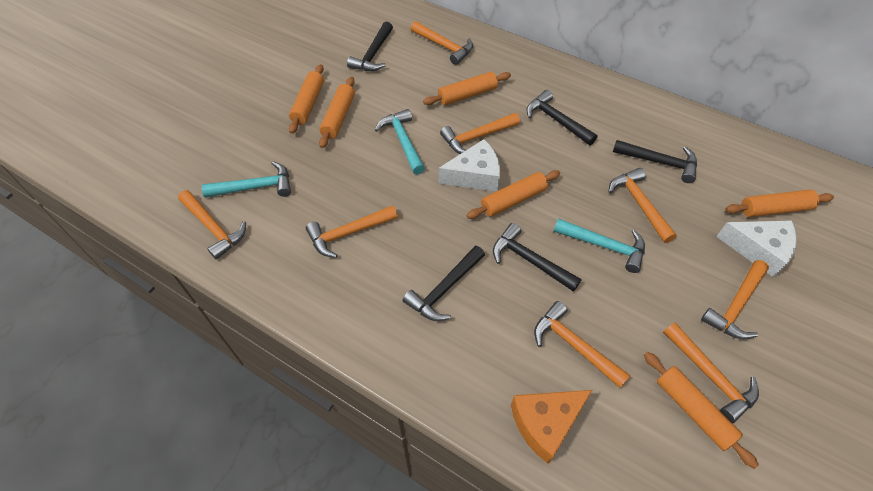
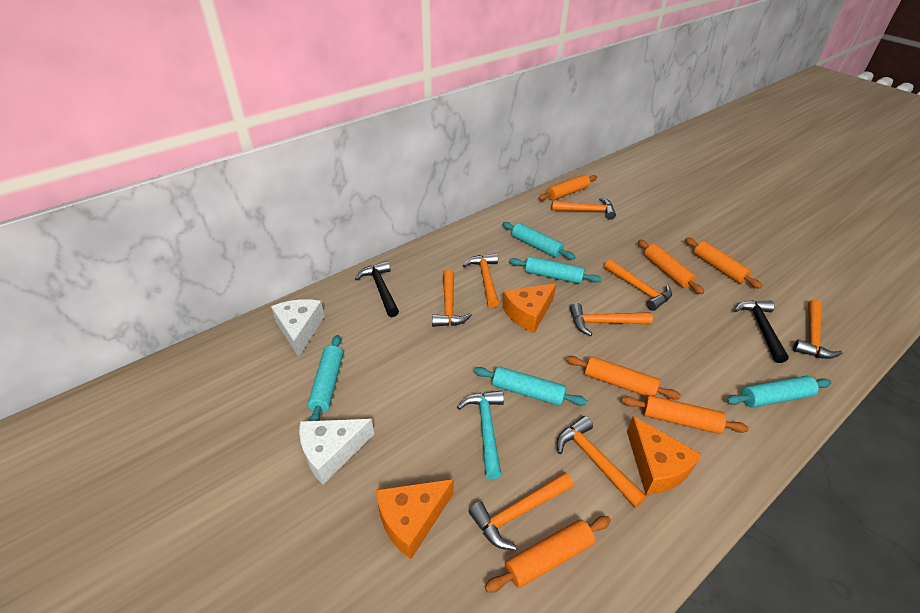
black hammer: 5 -> 2
orange cheese: 1 -> 3
turquoise hammer: 3 -> 1
turquoise rolling pin: 0 -> 5

